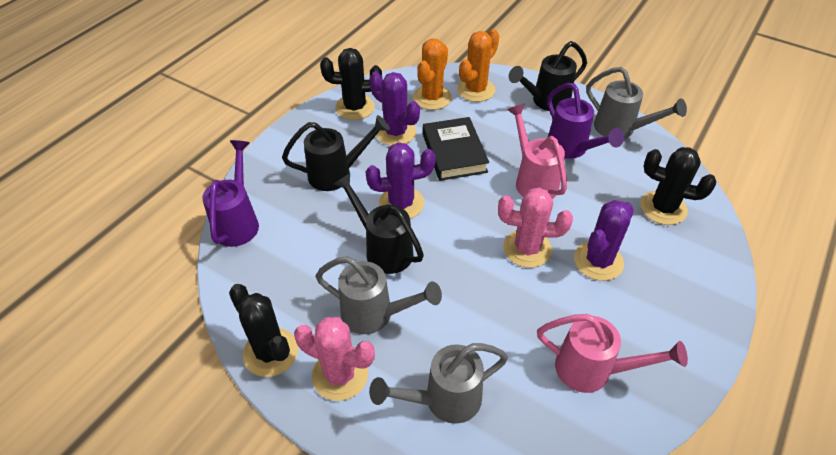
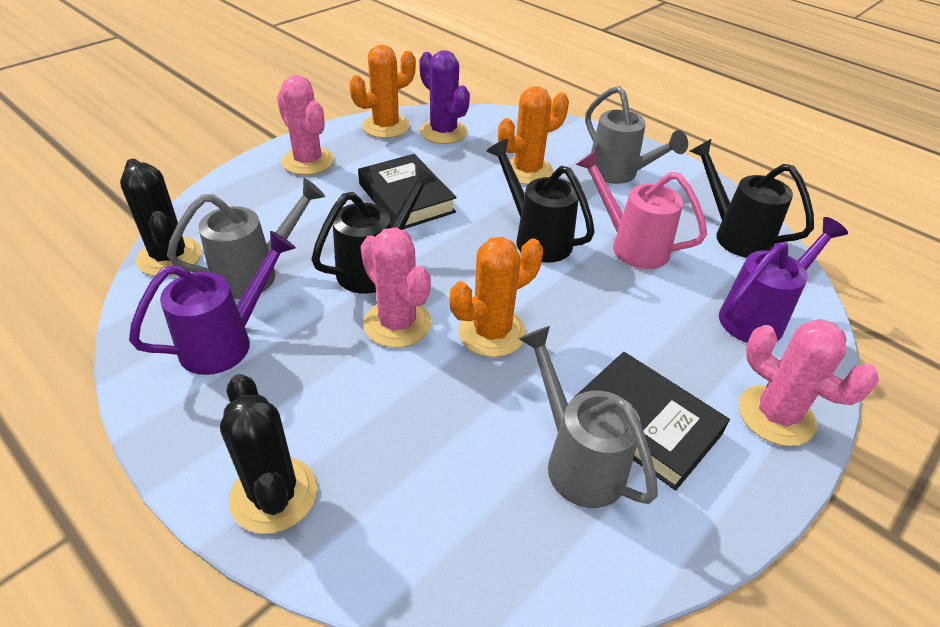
black book: 1 -> 2
black cactus: 3 -> 2
orange cactus: 2 -> 3
pink cactus: 2 -> 3
pink watering can: 2 -> 1
purple cactus: 3 -> 1

